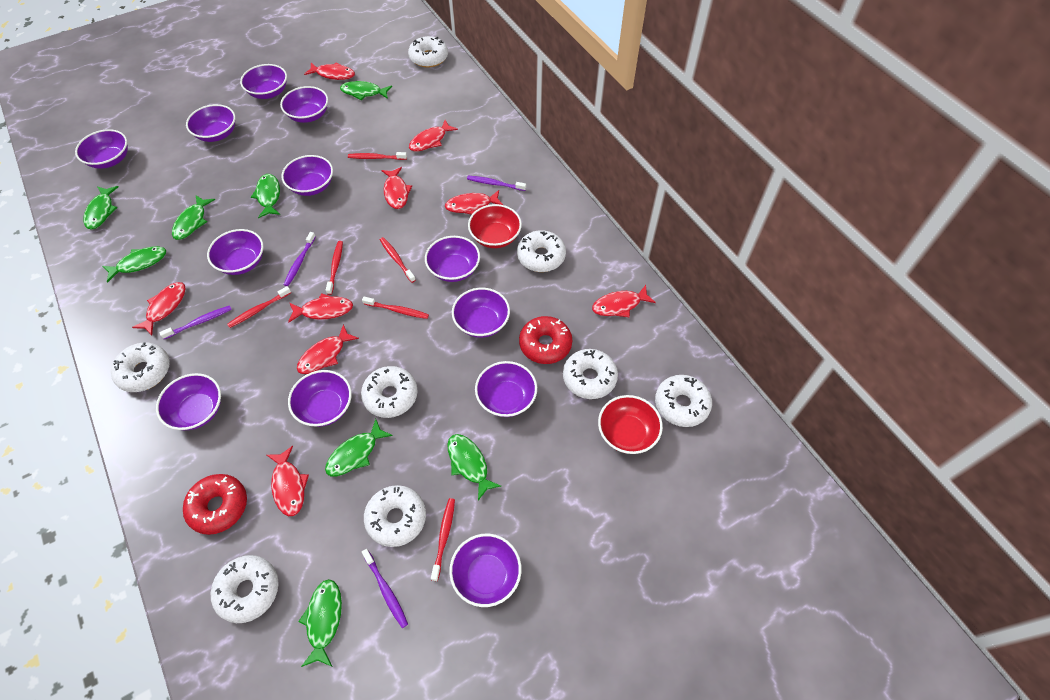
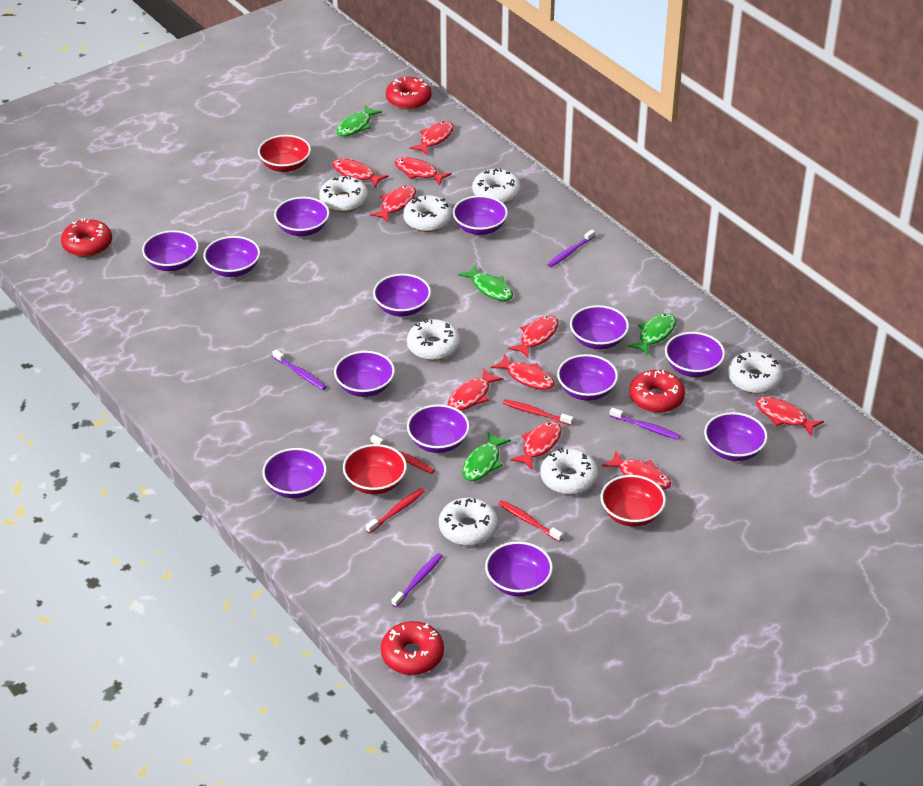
green fish: 8 -> 4
purple bowl: 12 -> 13
red bowl: 2 -> 3
red donut: 2 -> 4
red fish: 9 -> 10
red toothbrush: 6 -> 4
white donut: 8 -> 7

